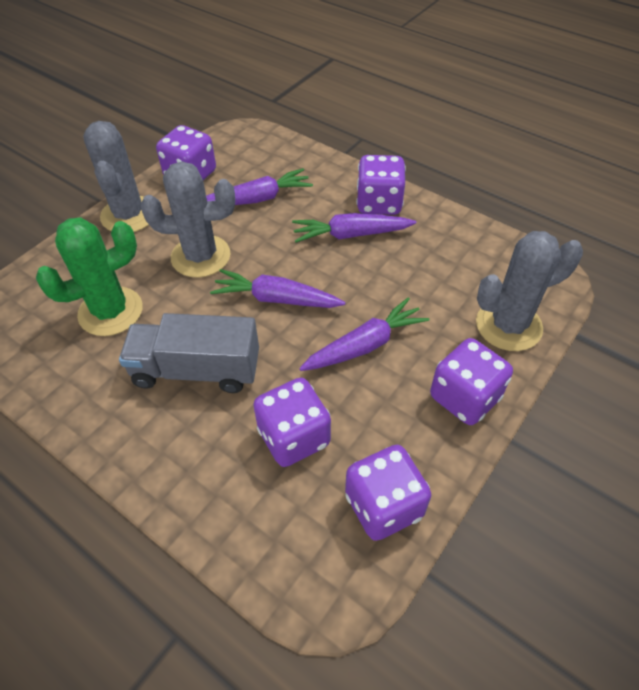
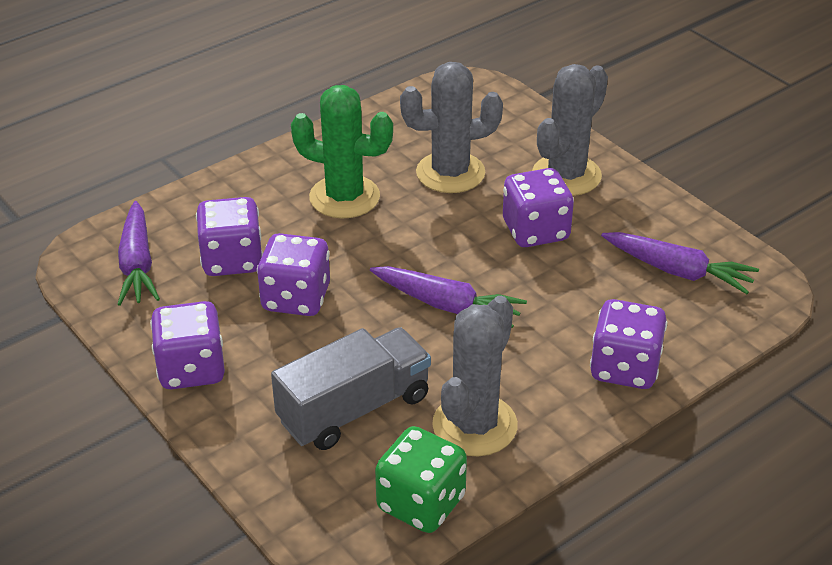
green dice: 0 -> 1
purple carrot: 4 -> 3

